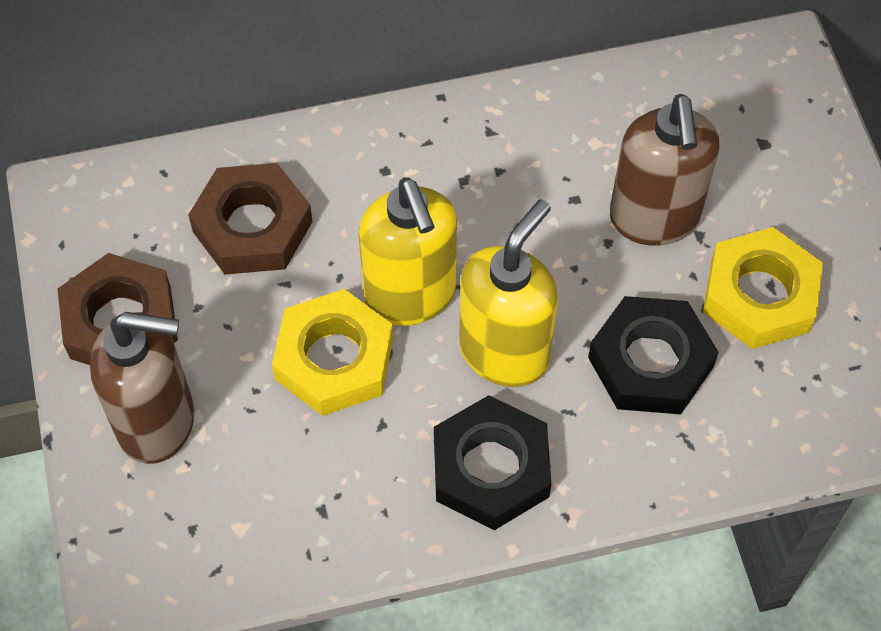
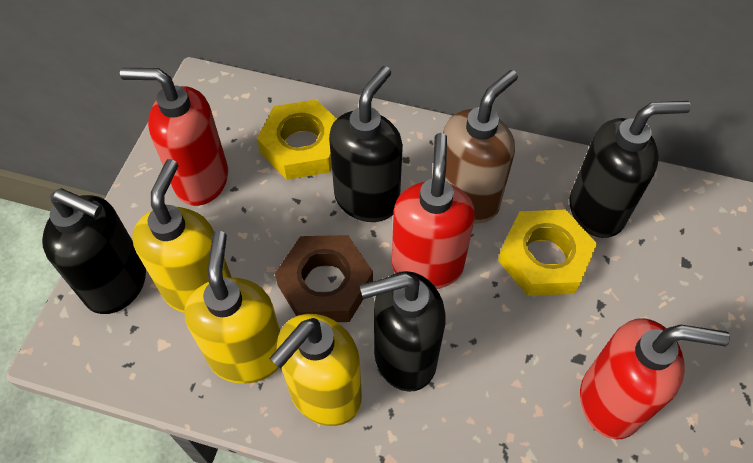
black nut: 2 -> 0
black soap dispenser: 0 -> 4
brown nut: 2 -> 1
brown soap dispenser: 2 -> 1
red soap dispenser: 0 -> 3
yellow soap dispenser: 2 -> 3

